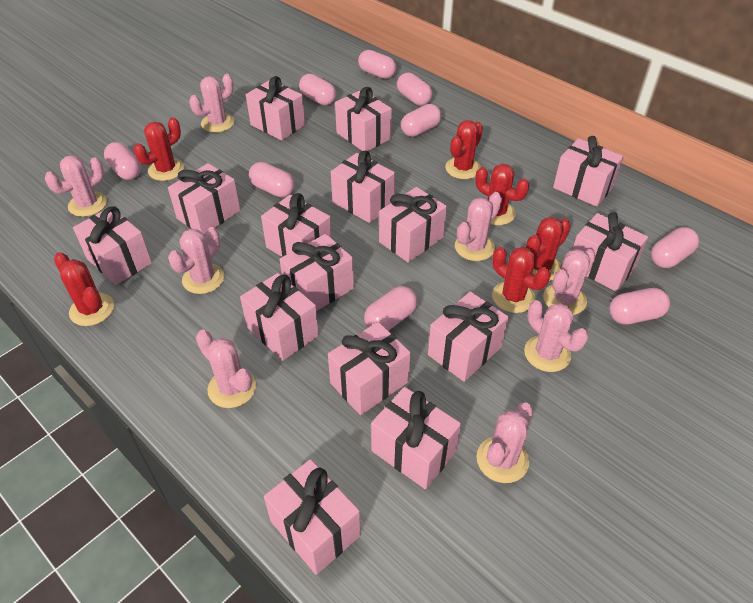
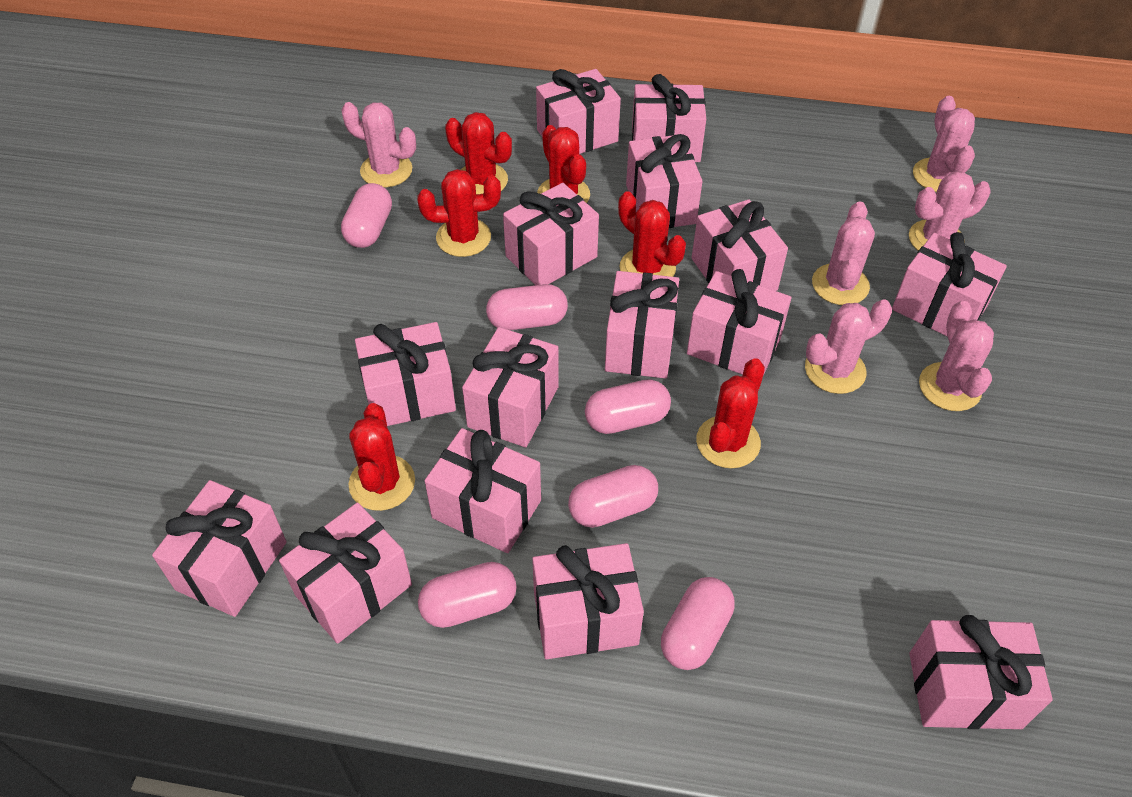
pink cactus: 8 -> 6
pink capsule: 9 -> 6

